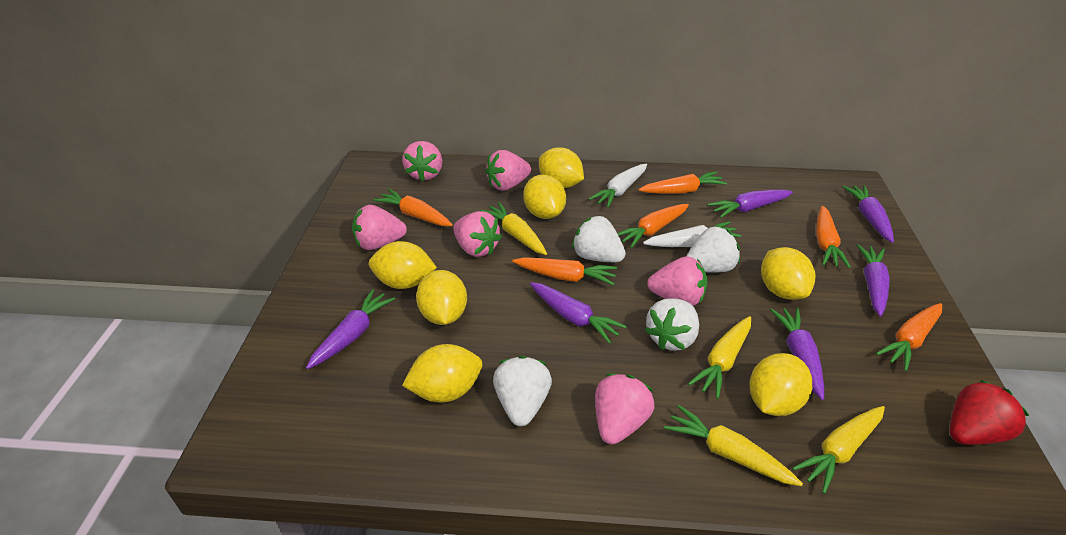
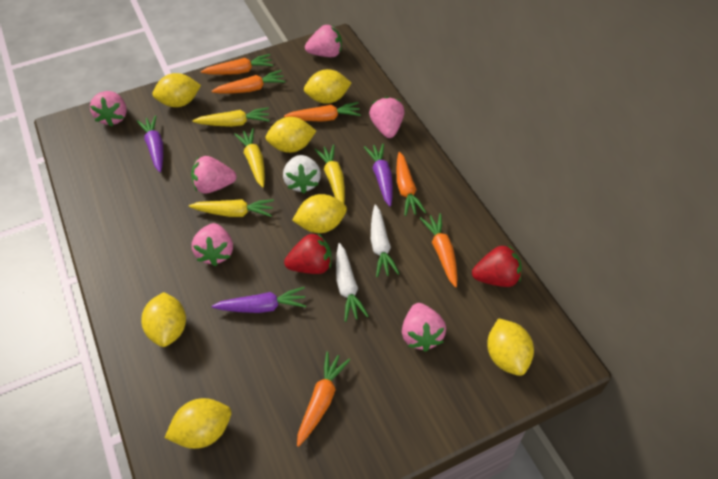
purple carrot: 6 -> 3
red strawberry: 1 -> 2
white strawberry: 4 -> 1

